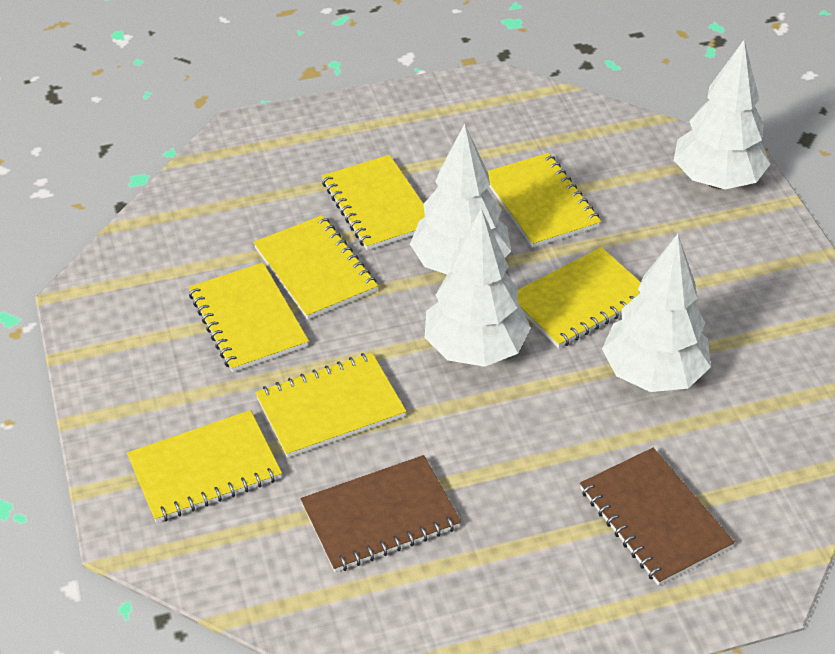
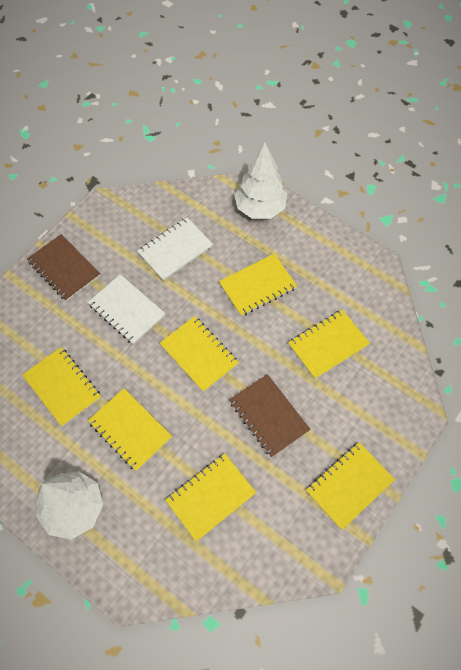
white notebook: 0 -> 2
white tree: 4 -> 2

